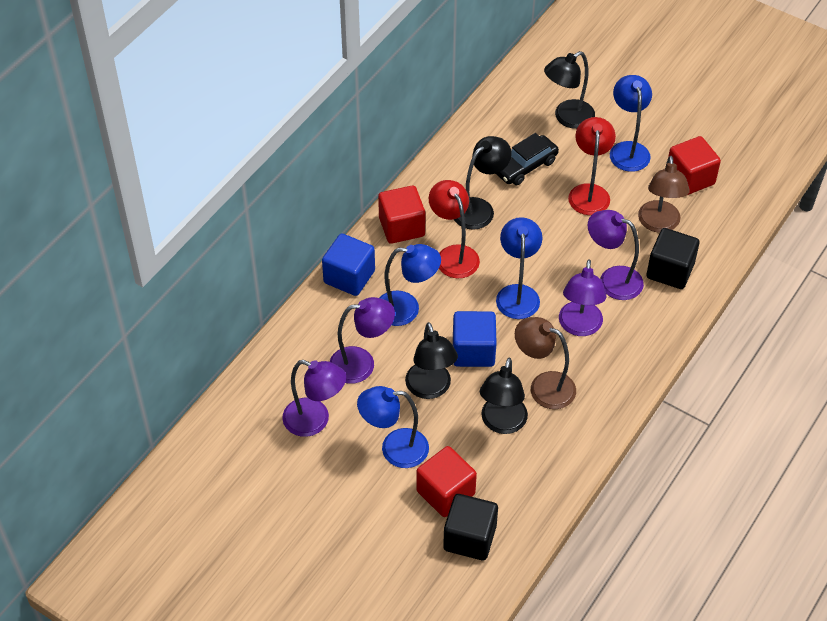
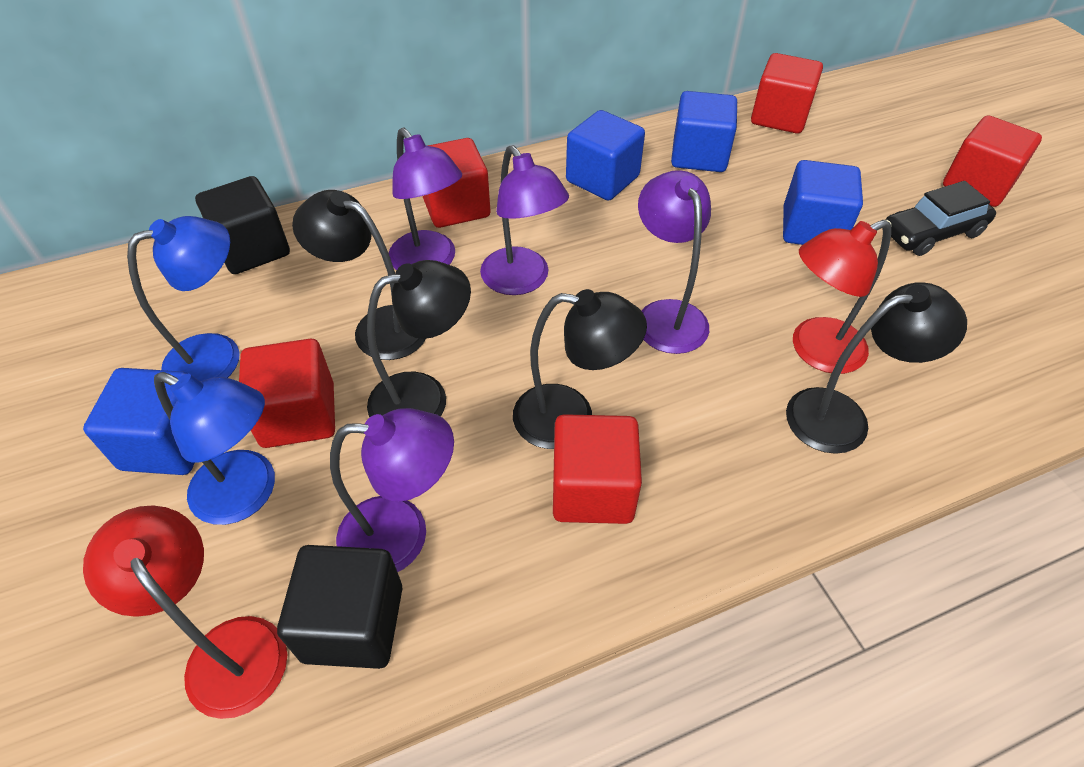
blue cube: 2 -> 4
blue lamp: 4 -> 2
brown lamp: 2 -> 0
red cube: 3 -> 5

